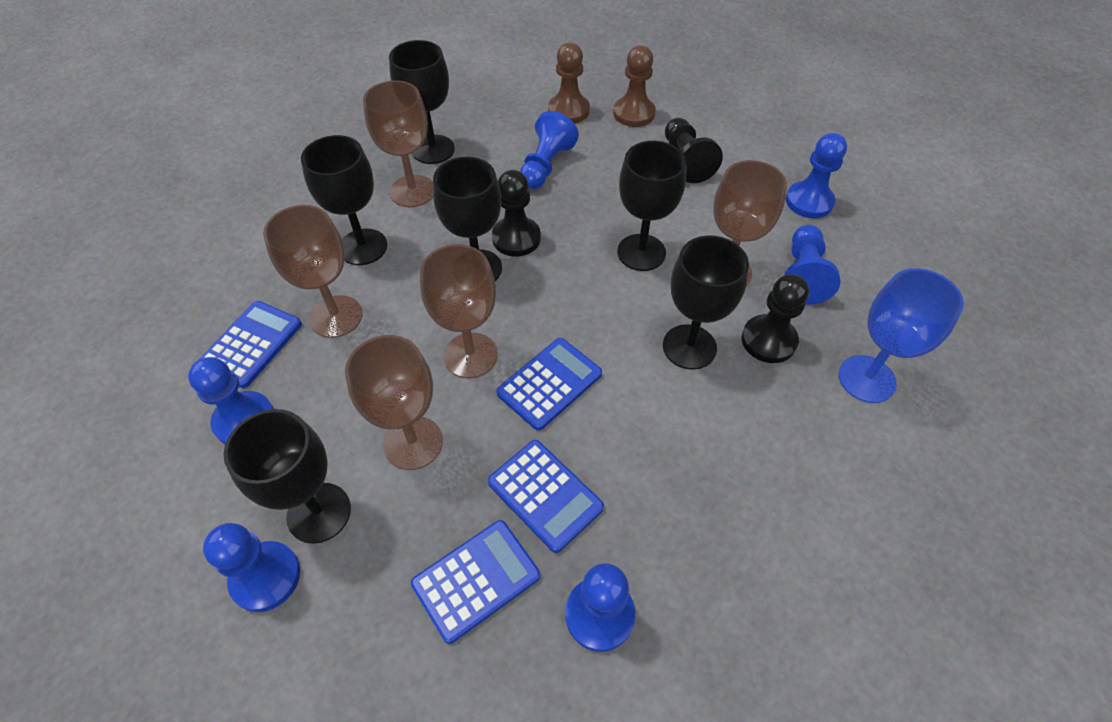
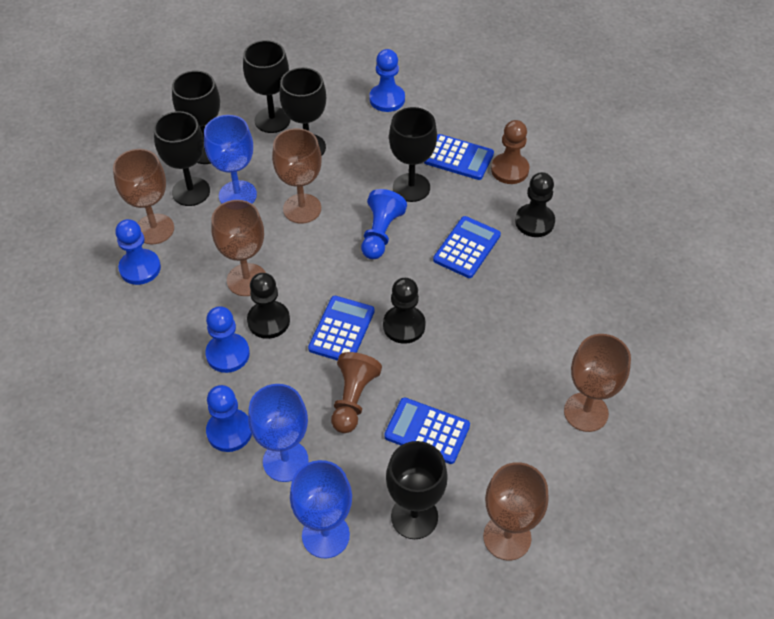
blue goblet: 1 -> 3
blue pawn: 6 -> 5

